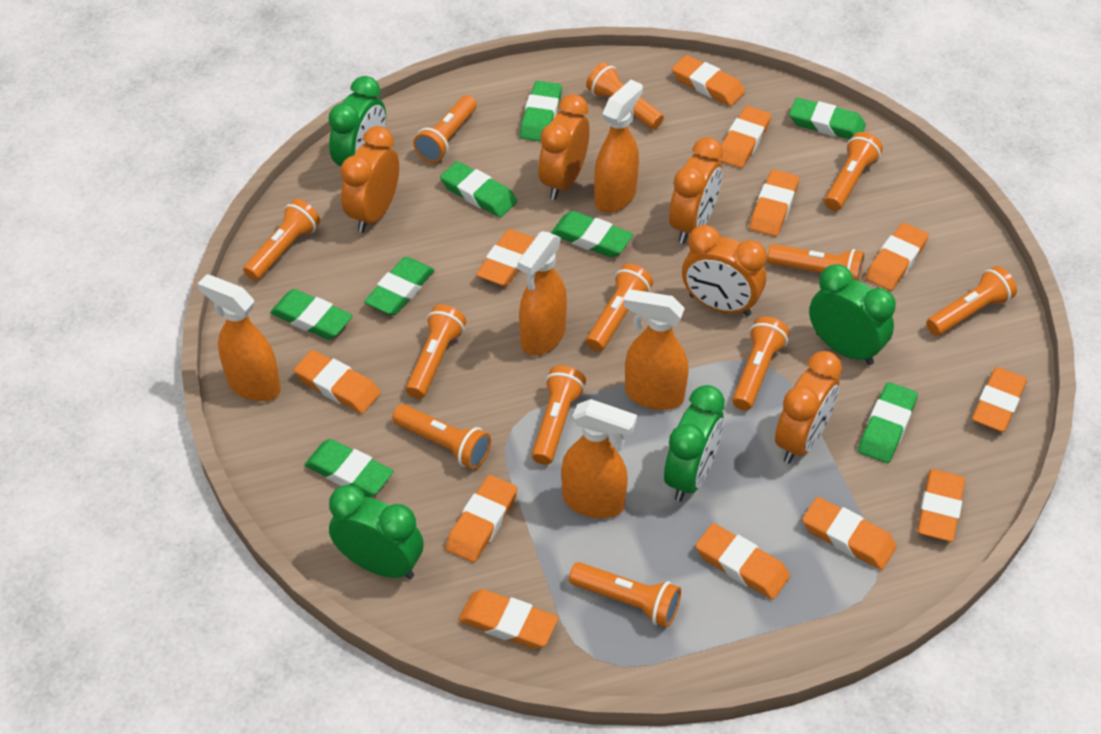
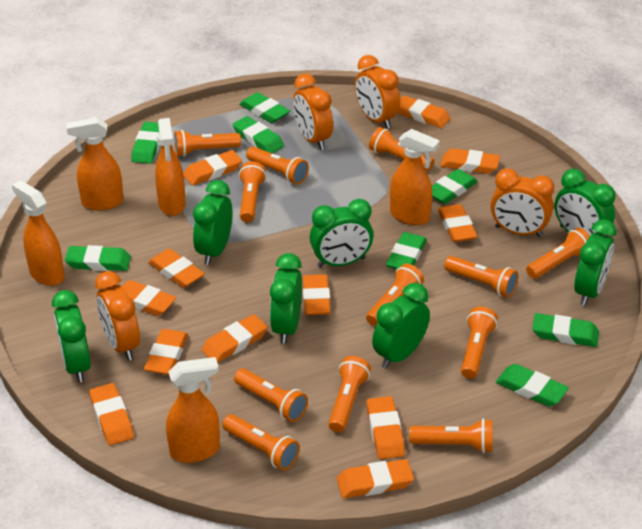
green clock: 4 -> 7
orange clock: 5 -> 4

